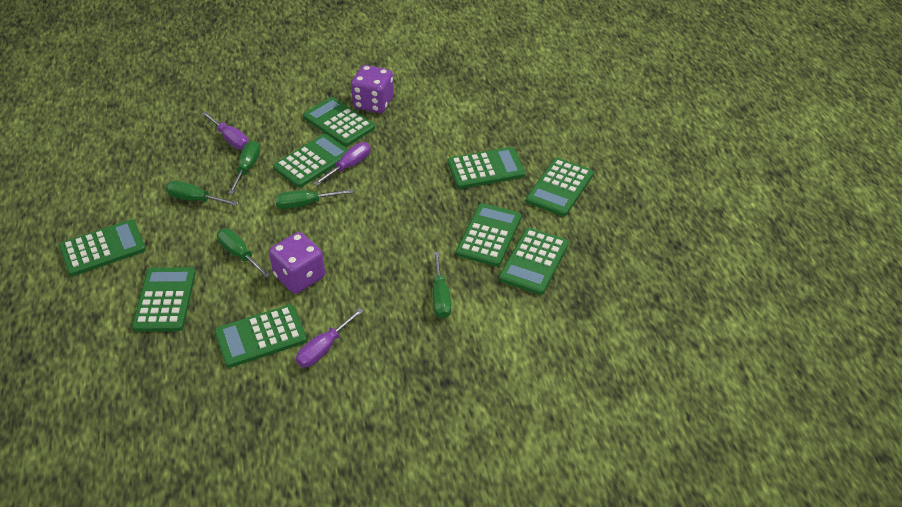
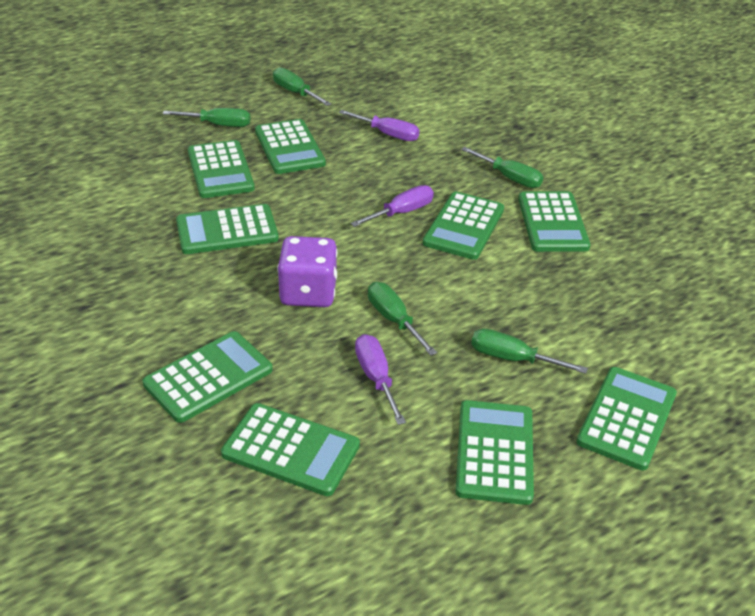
purple dice: 2 -> 1

